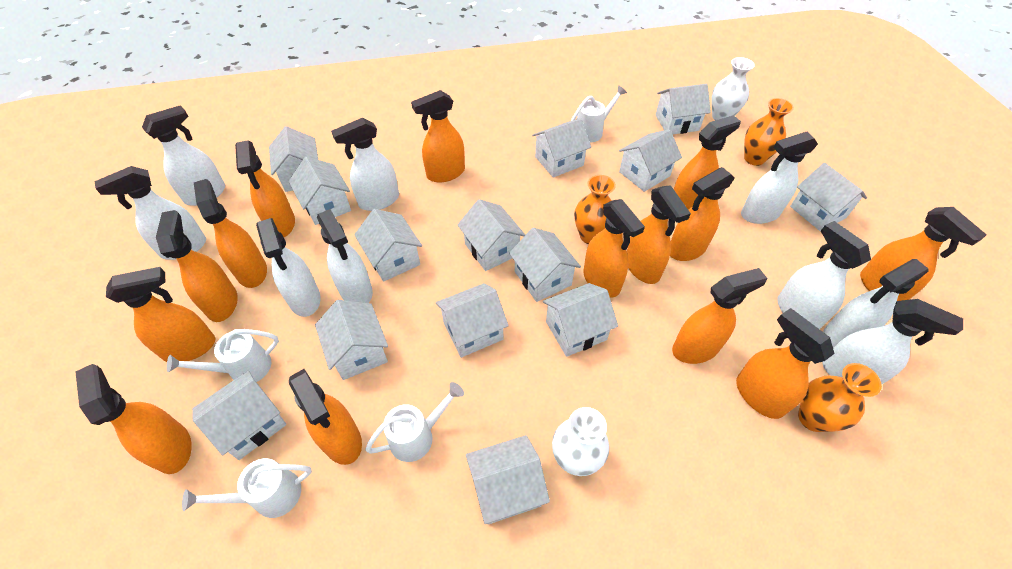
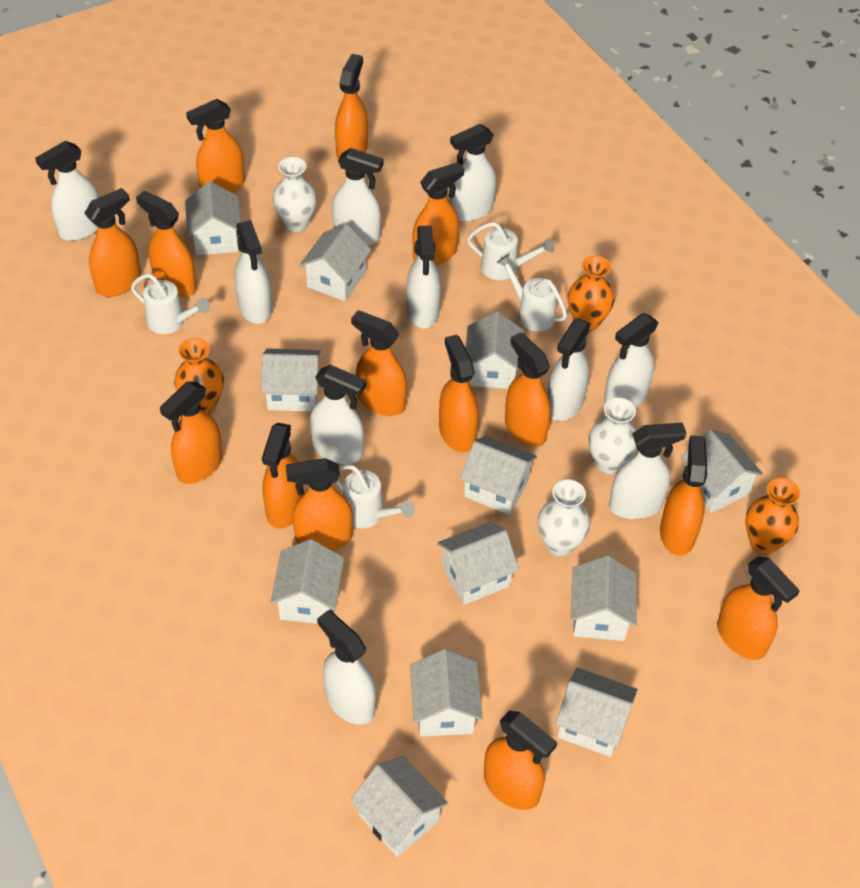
white house: 14 -> 12
white spray bottle: 9 -> 10
white vase: 2 -> 3

